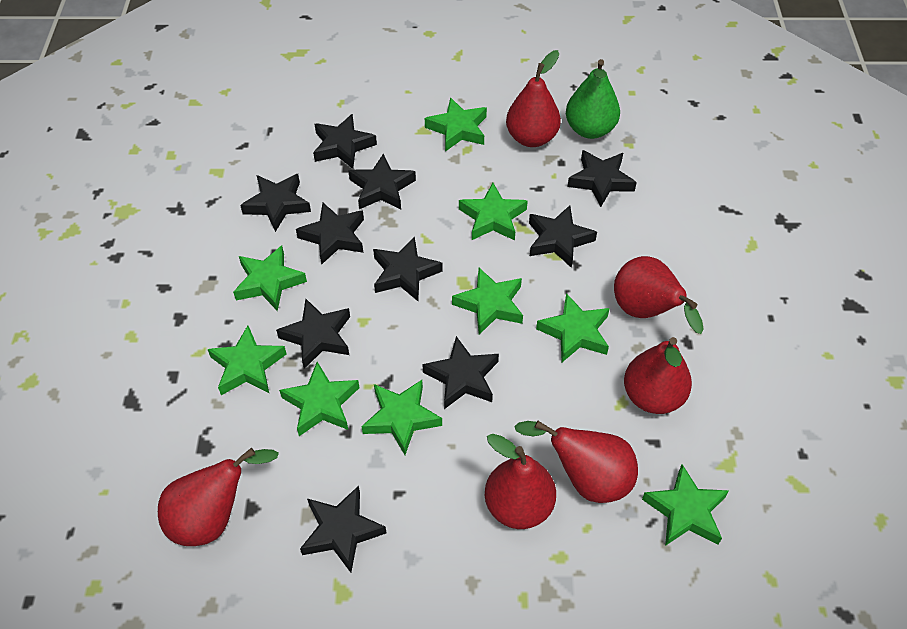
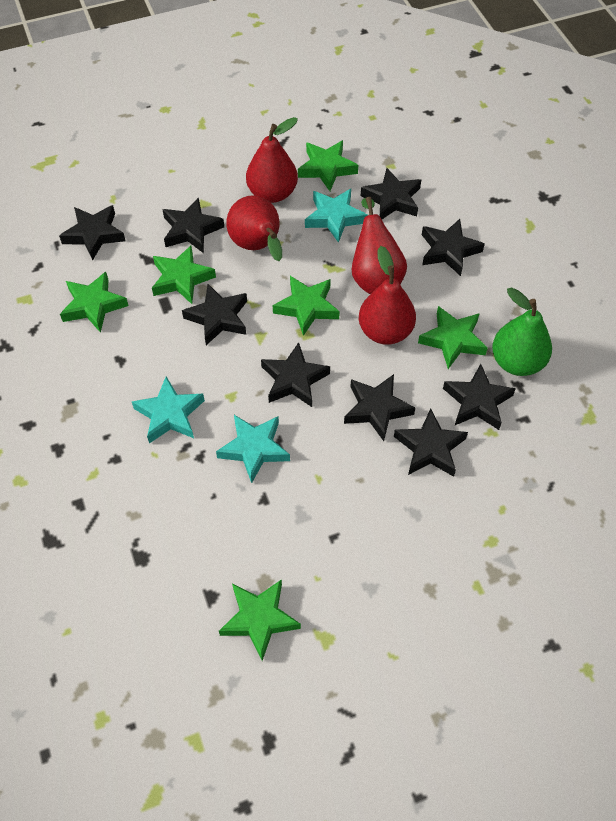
black star: 10 -> 9
green star: 9 -> 6
red pear: 6 -> 4
turquoise star: 0 -> 3

